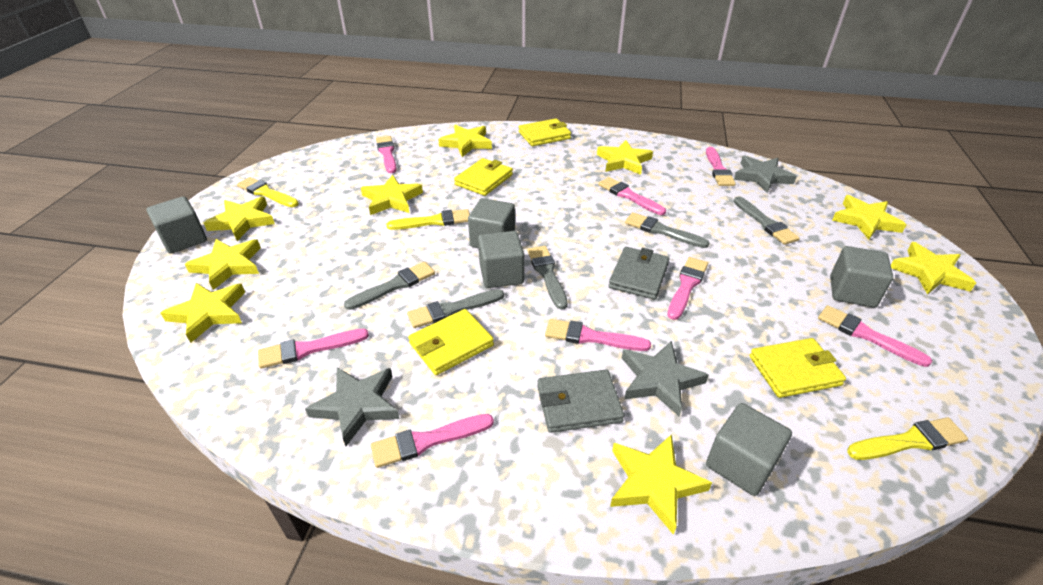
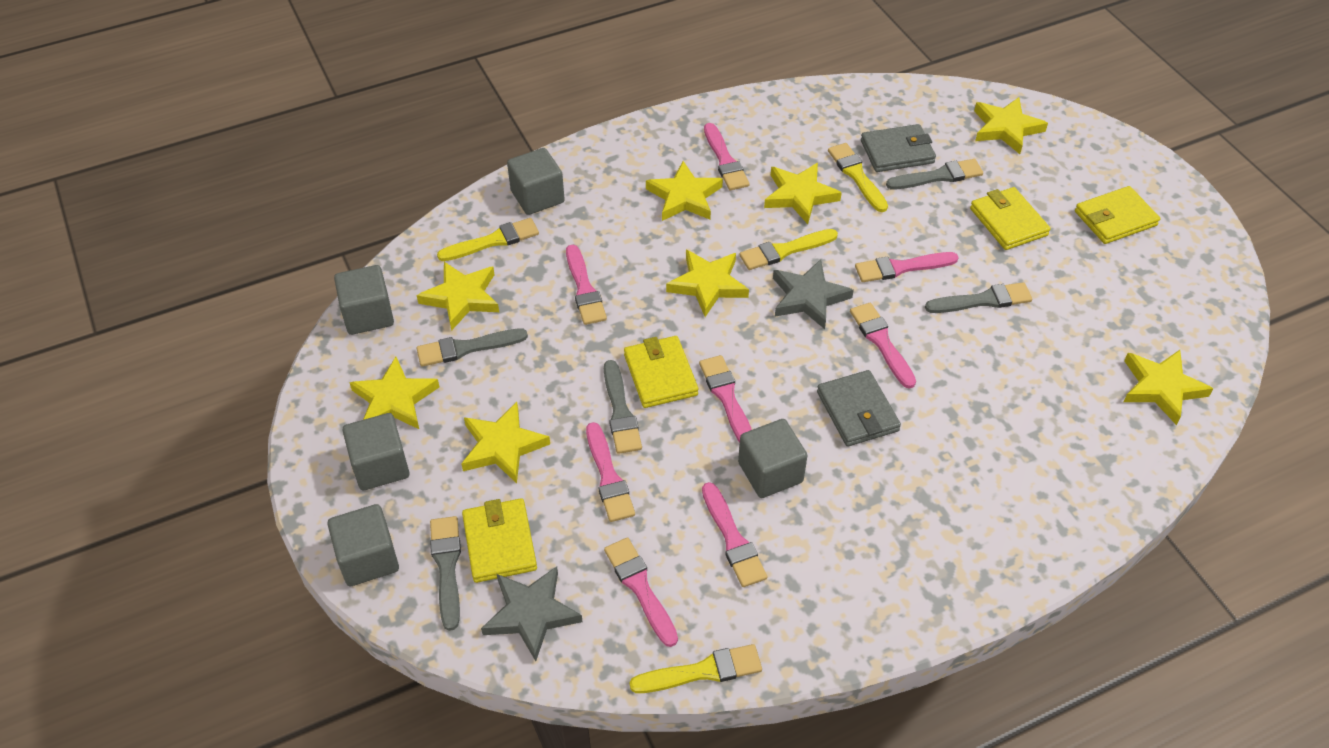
grey star: 3 -> 2
yellow brush: 3 -> 4
yellow star: 9 -> 8

